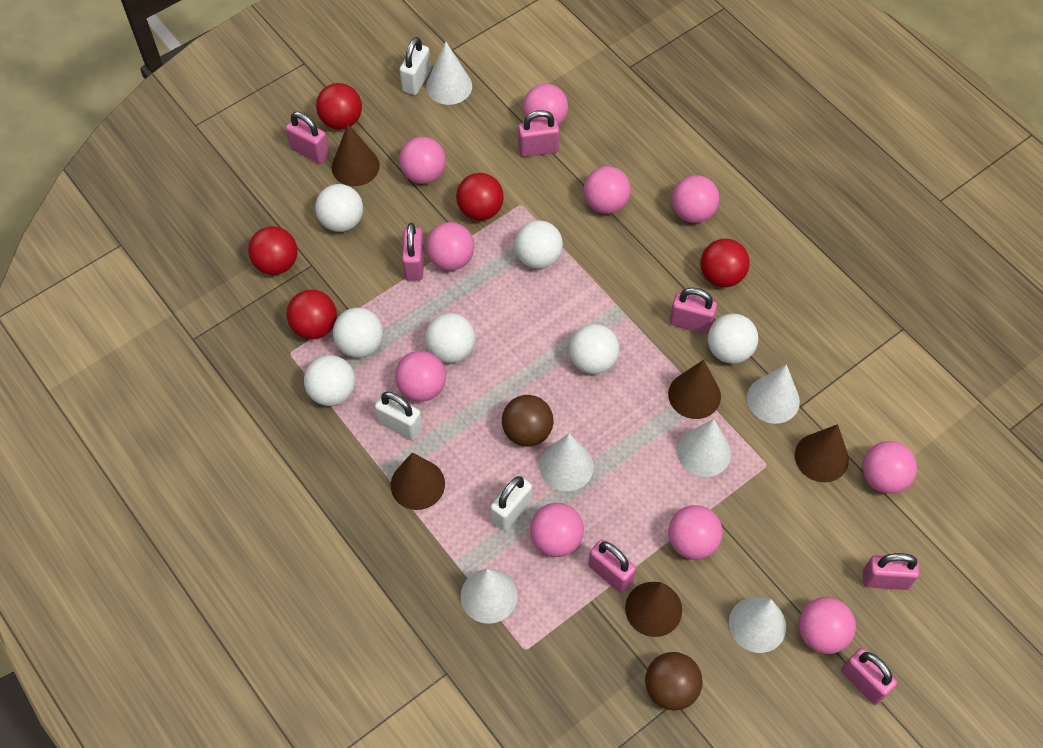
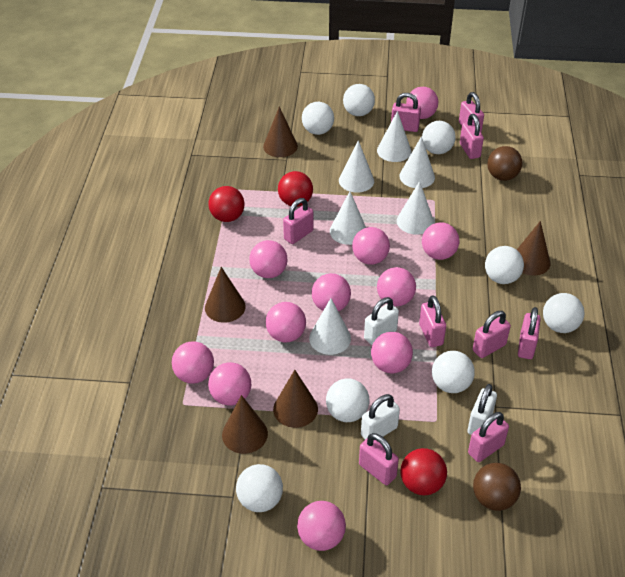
pink ball: 10 -> 11
pink padlock: 7 -> 9
red ball: 5 -> 3
white ball: 7 -> 8

